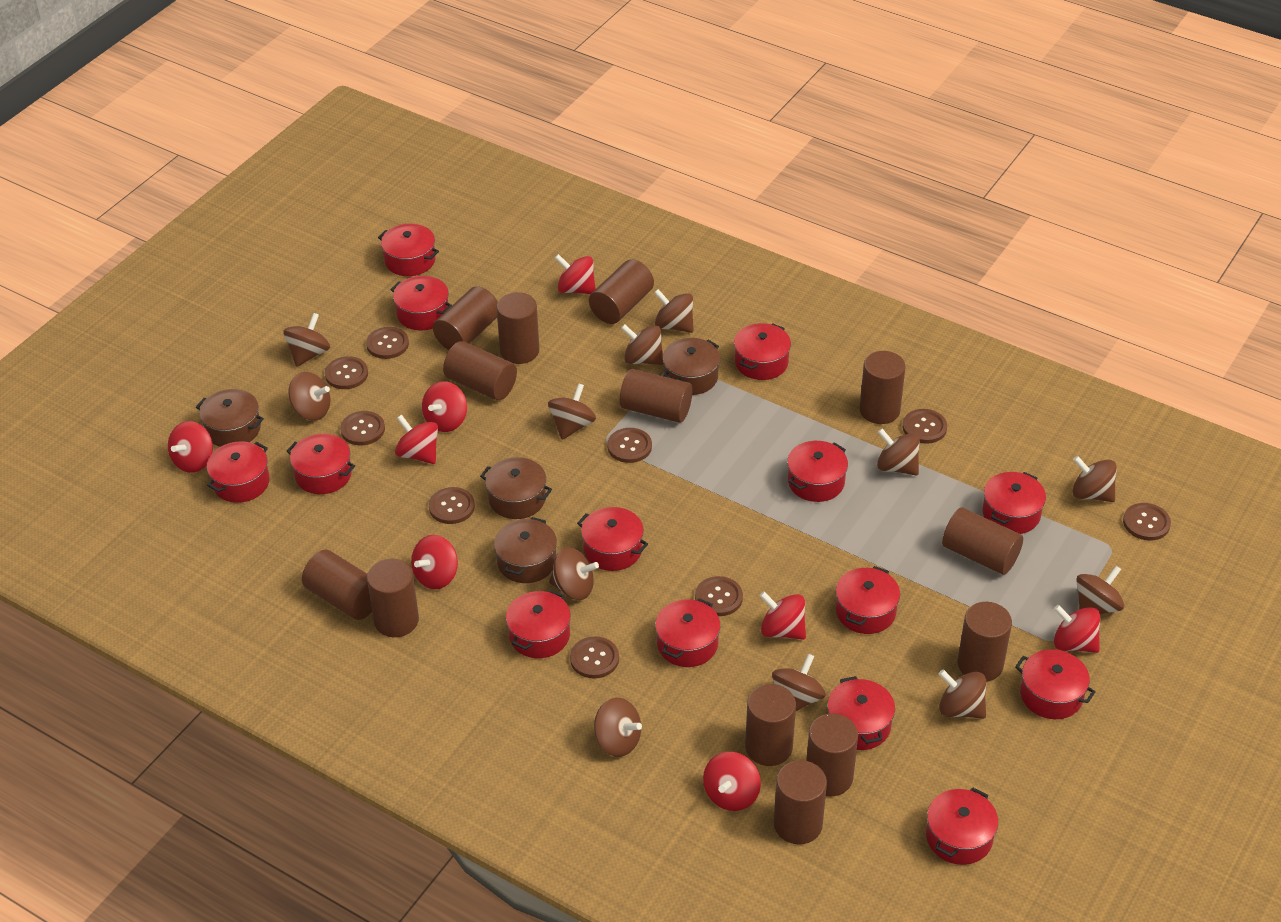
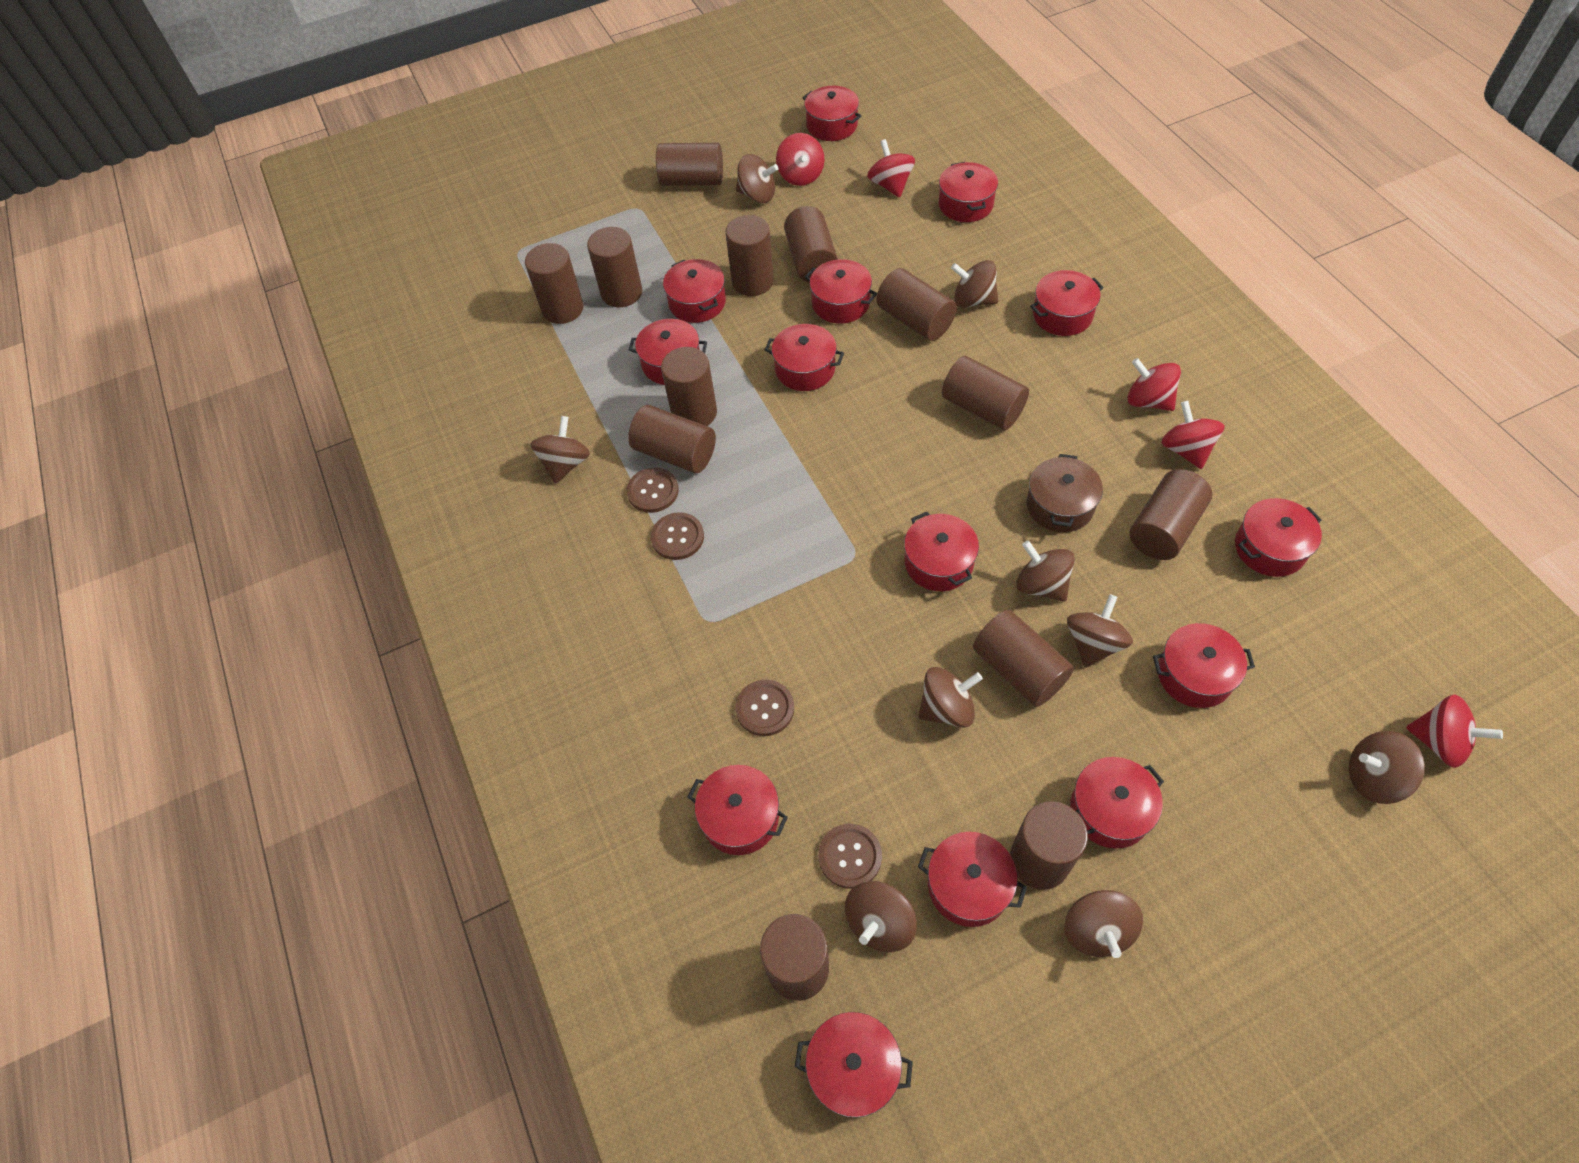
brown button: 9 -> 4
brown pot: 4 -> 1
brown spinning top: 12 -> 9
red spinning top: 8 -> 5

